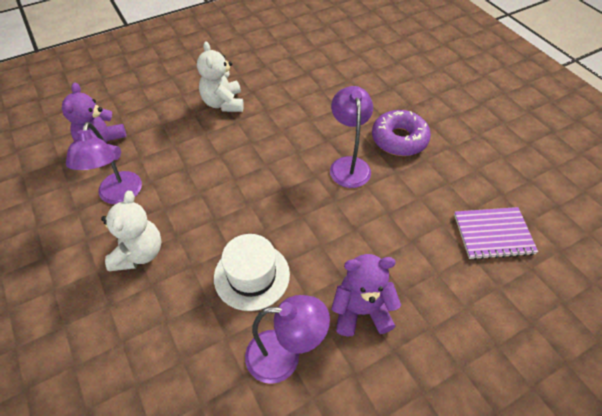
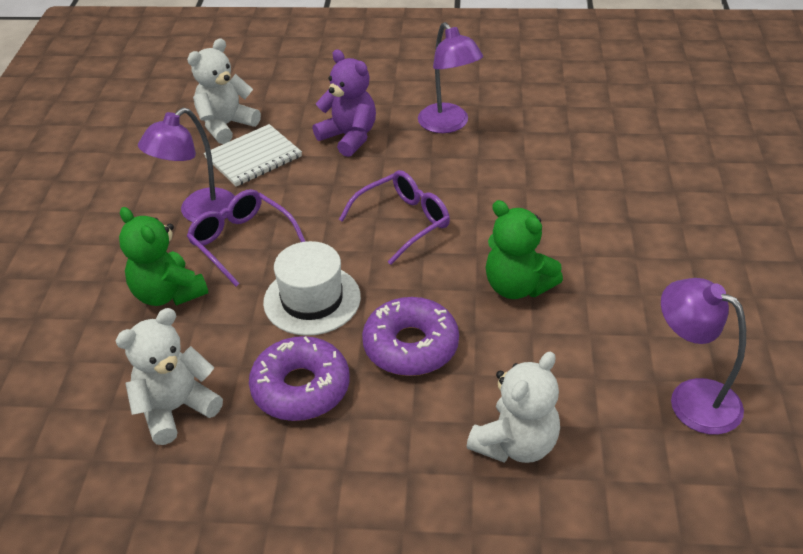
green teddy bear: 0 -> 2
purple donut: 1 -> 2
purple glasses: 0 -> 2
purple notebook: 1 -> 0
purple teddy bear: 2 -> 1
white notebook: 0 -> 1
white teddy bear: 2 -> 3

